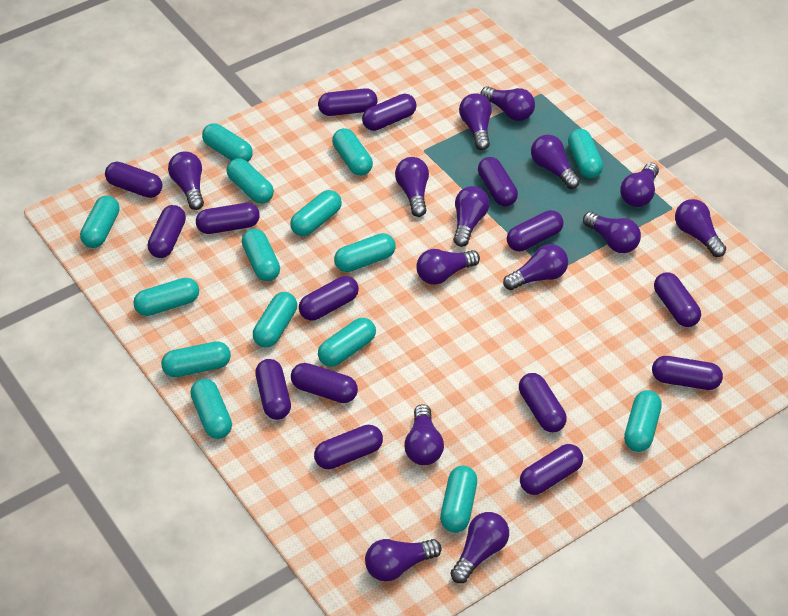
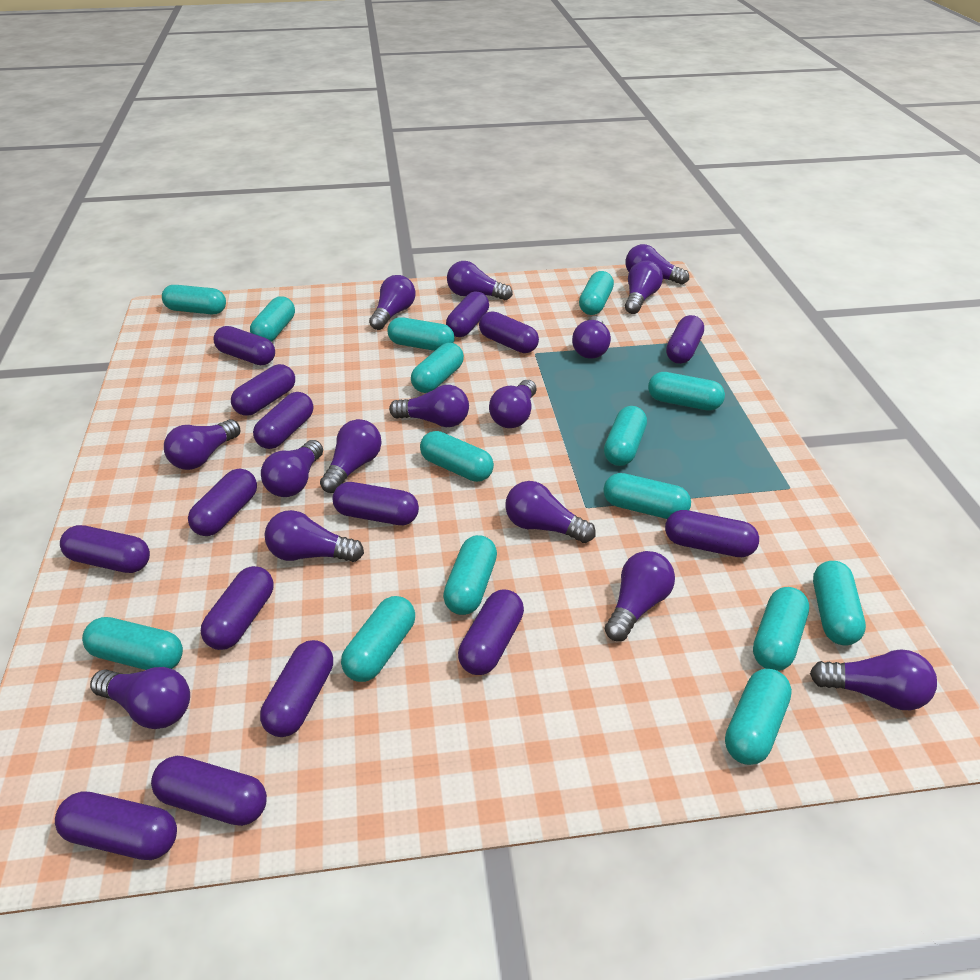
purple light bulb: 14 -> 15

